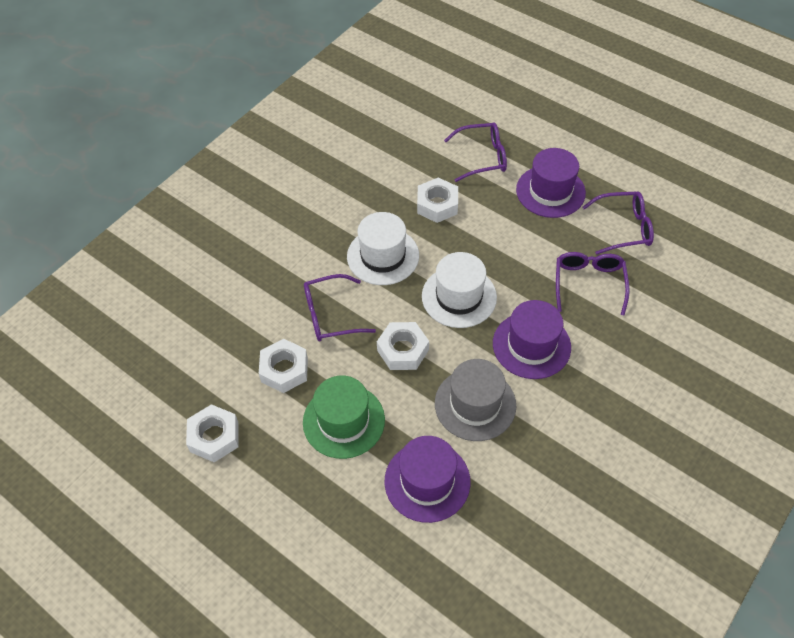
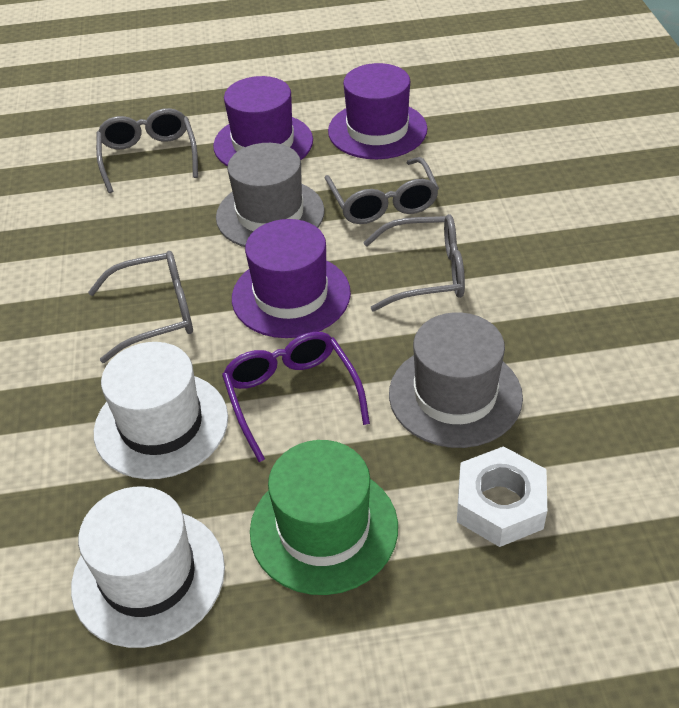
grey glasses: 0 -> 4
grey hat: 1 -> 2
purple glasses: 4 -> 1
white nut: 4 -> 1

